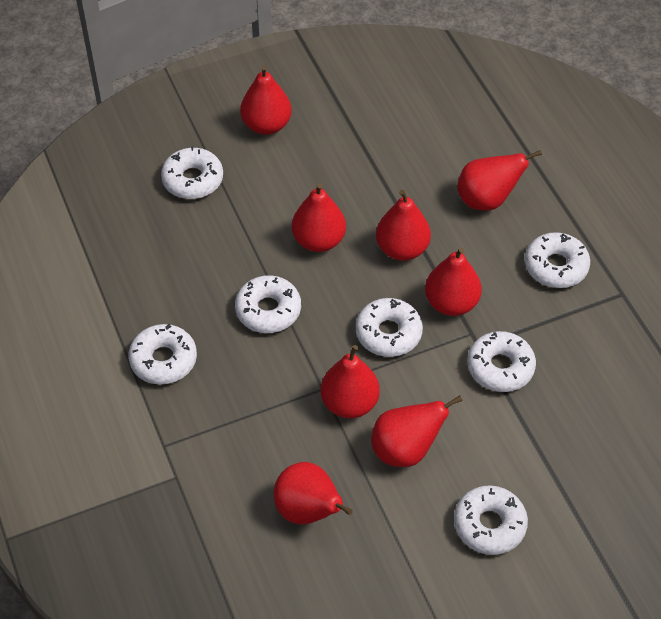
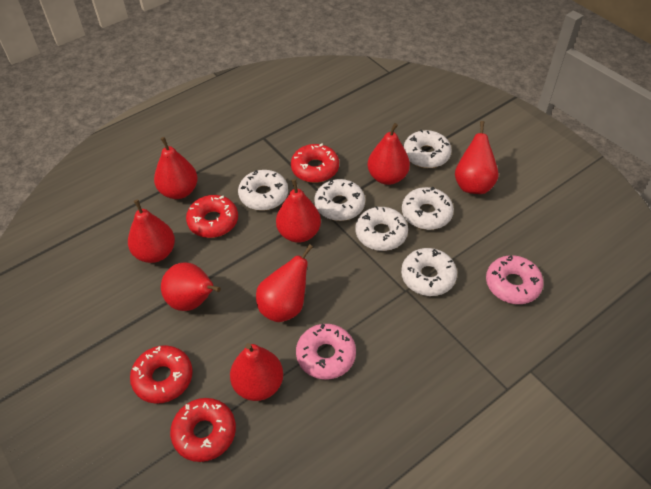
pink donut: 0 -> 2
red donut: 0 -> 4
white donut: 7 -> 6

